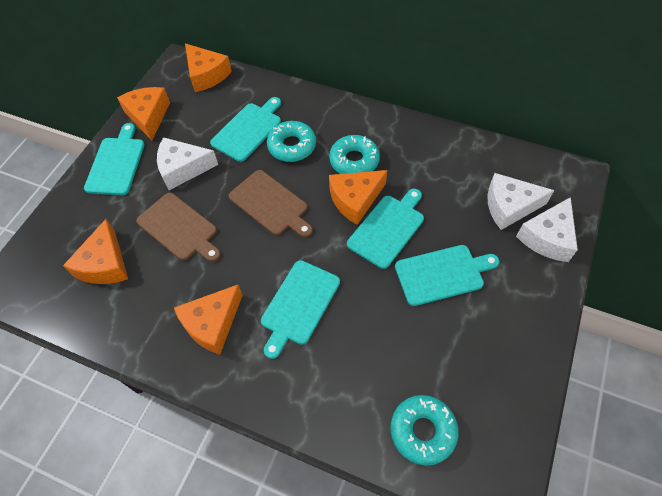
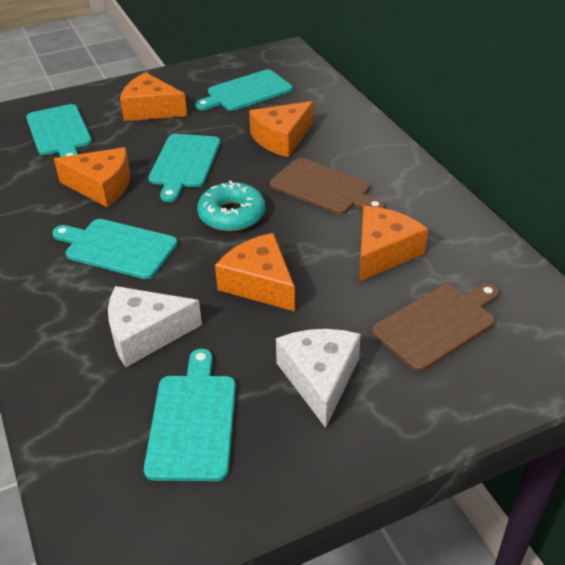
turquoise donut: 3 -> 1
white cheese: 3 -> 2

